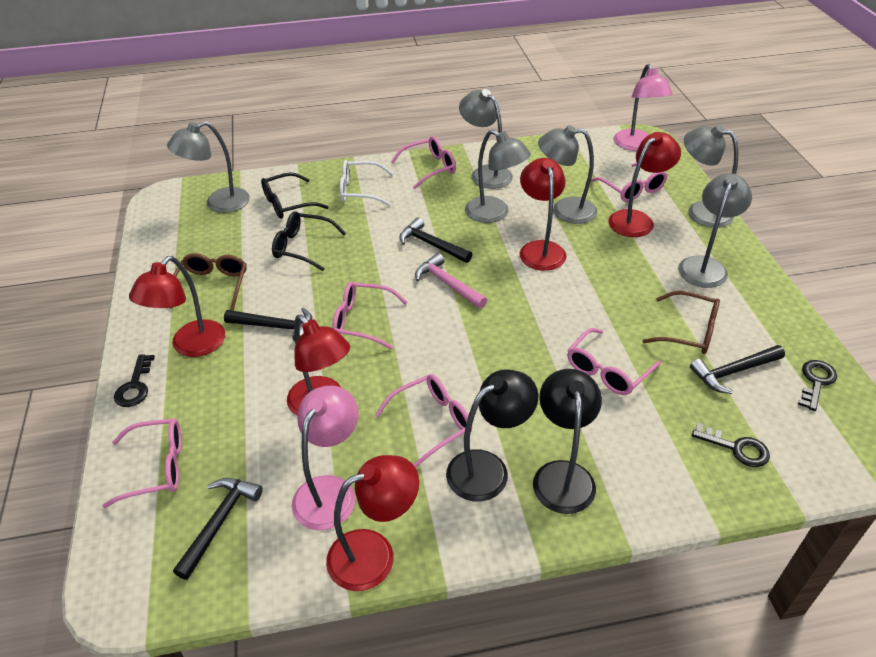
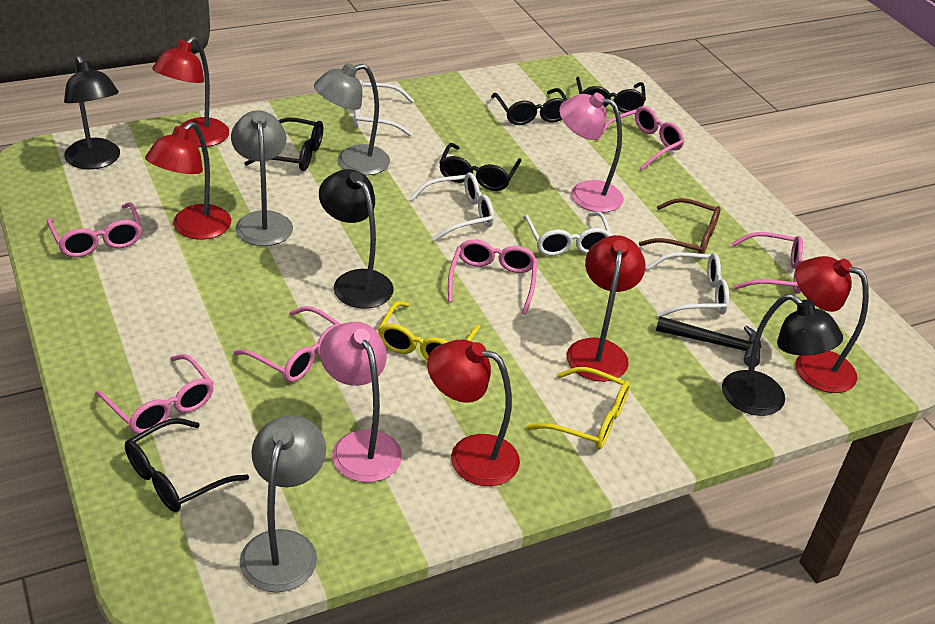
black glasses: 2 -> 5
black hammer: 4 -> 1
black key: 3 -> 0
black lamp: 2 -> 3
brown glasses: 2 -> 1
grey lamp: 6 -> 3
pink hammer: 1 -> 0
white glasses: 1 -> 4
yellow glasses: 0 -> 2

